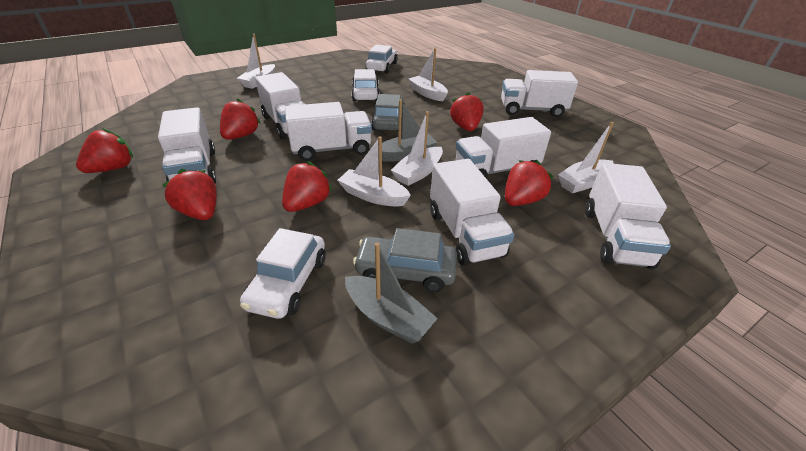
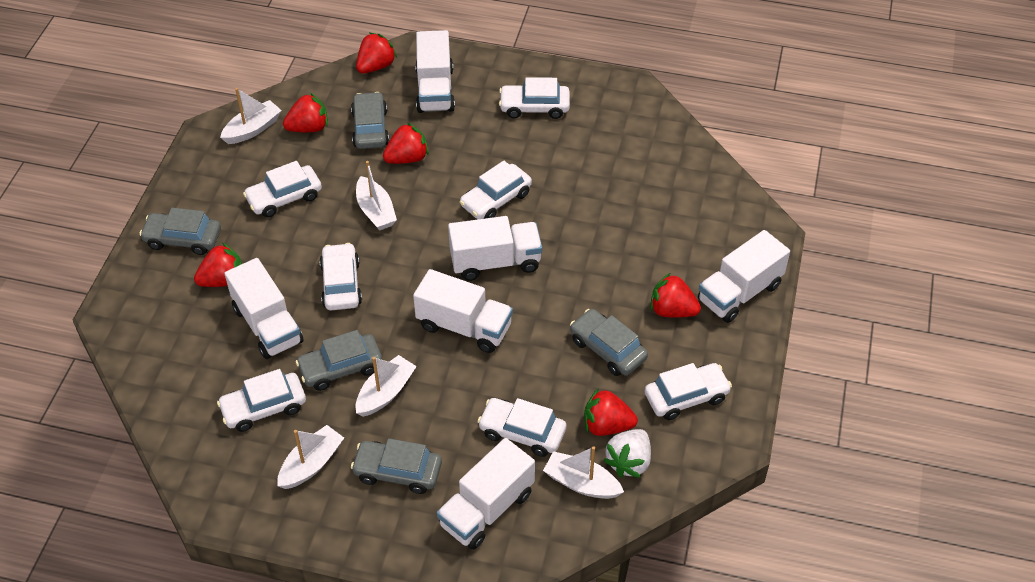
grey boat: 2 -> 0
grey car: 2 -> 5
white car: 3 -> 7
white strawberry: 0 -> 1
white truck: 7 -> 6

